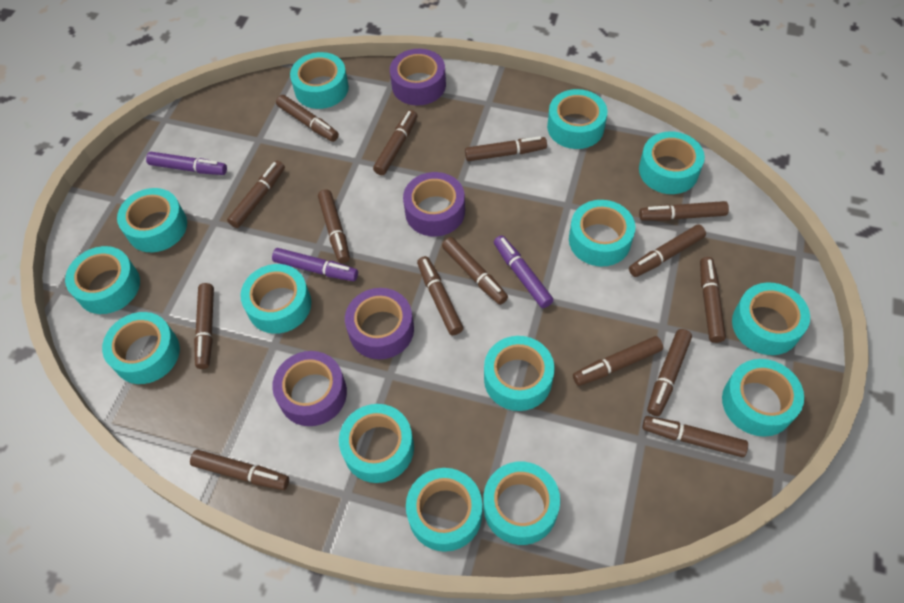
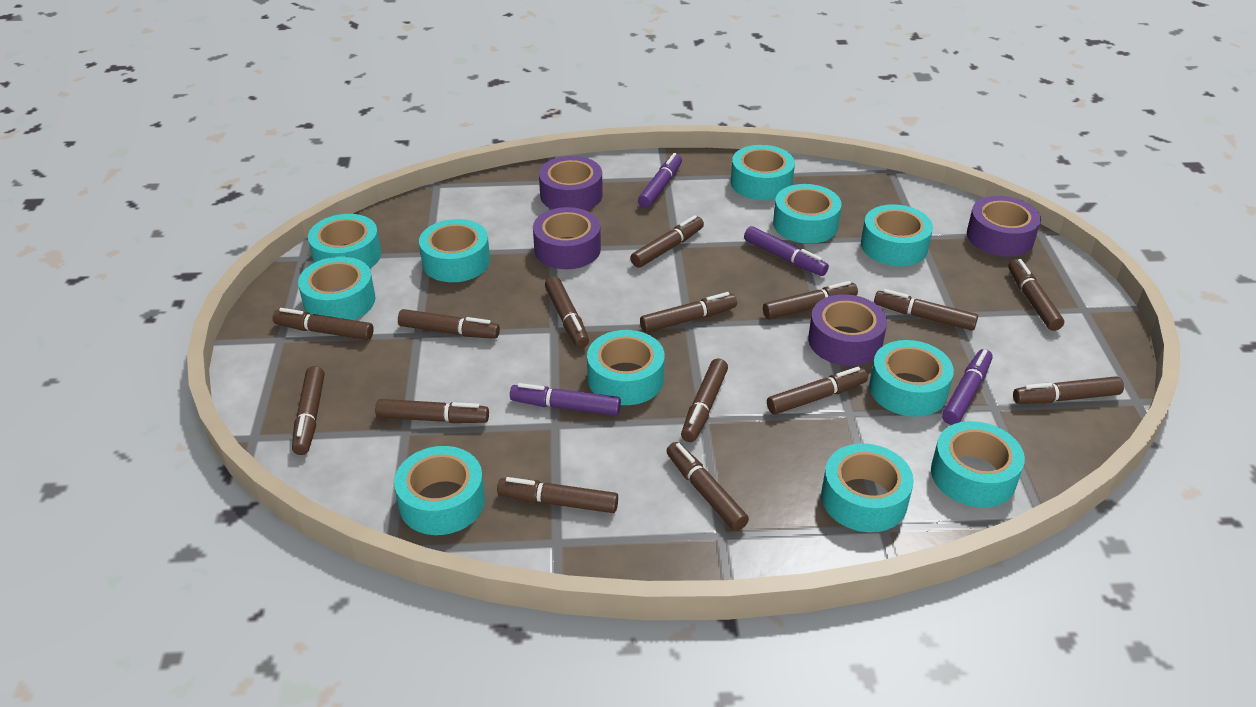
purple marker: 3 -> 4
turquoise tape: 14 -> 11

